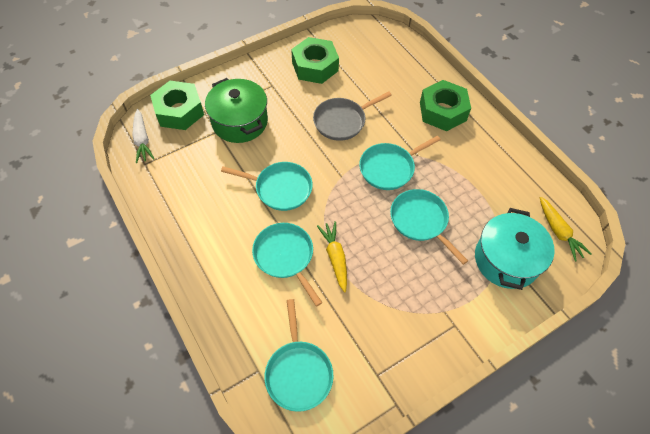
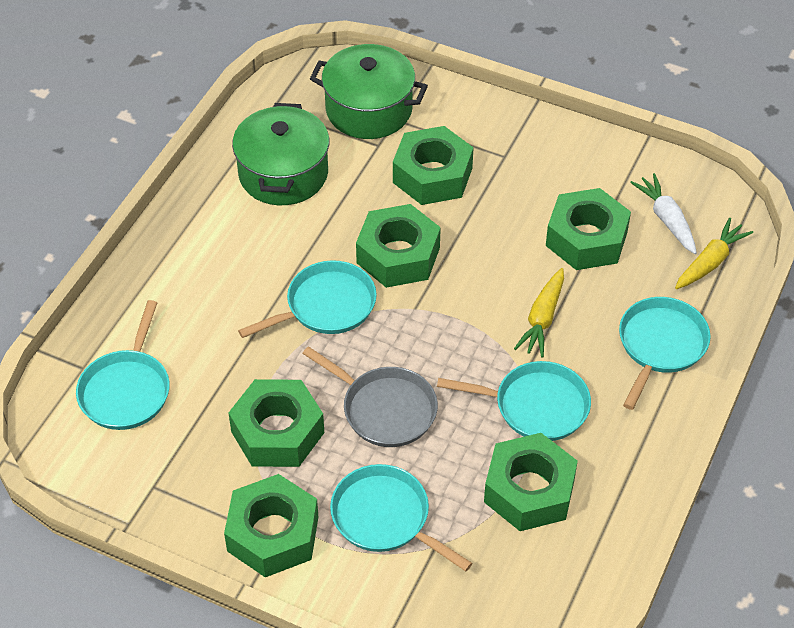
green nut: 3 -> 6
green pot: 1 -> 2
turquoise pot: 1 -> 0

